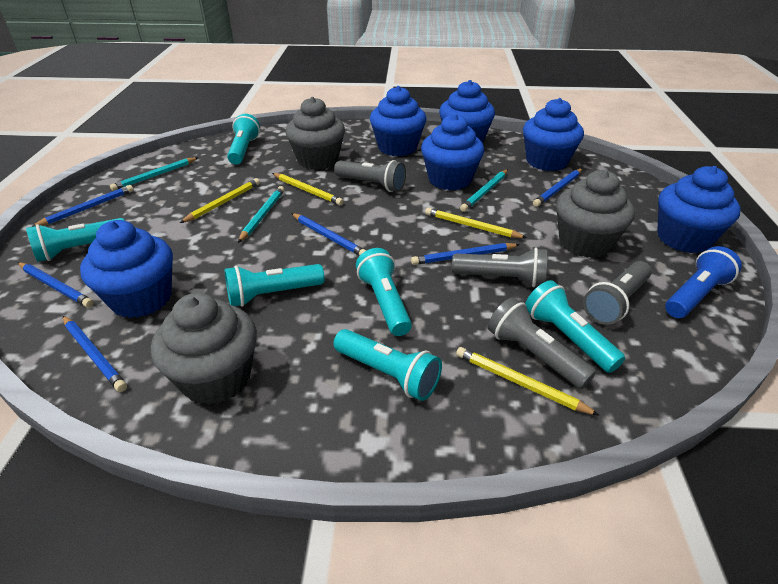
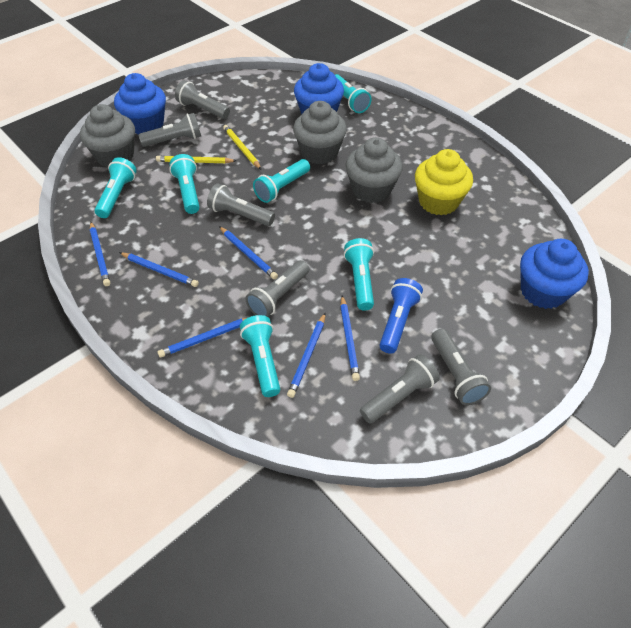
blue cupcake: 6 -> 3
grey flashlight: 4 -> 6
turquoise pencil: 3 -> 0
yellow cupcake: 0 -> 1
yellow pencil: 4 -> 2

